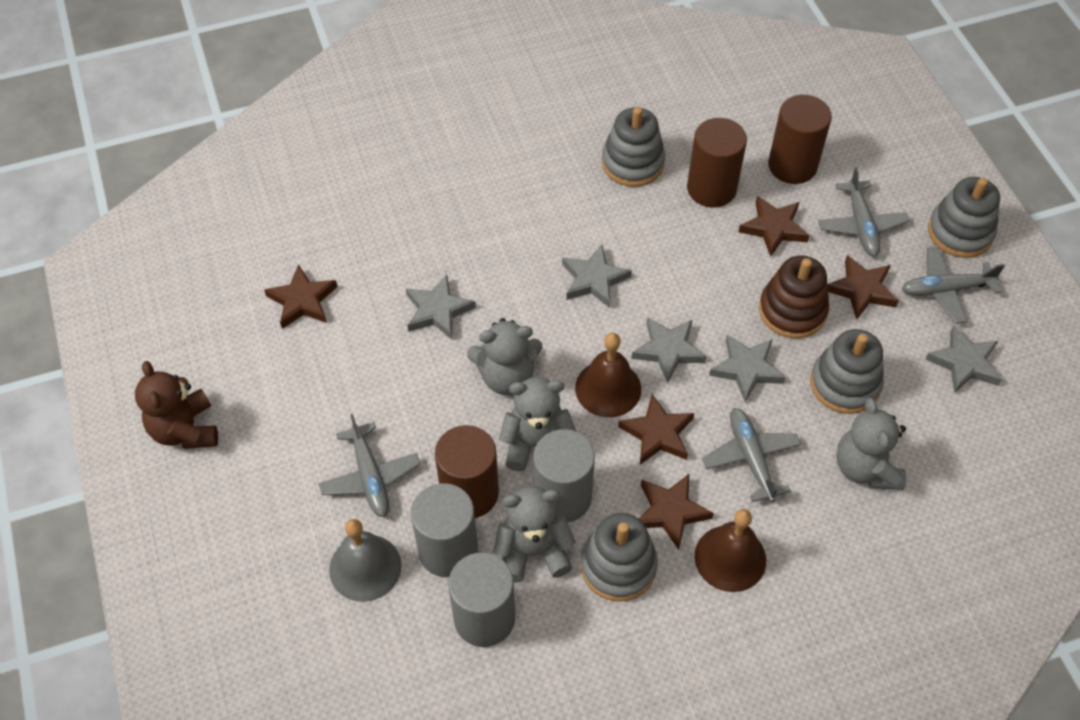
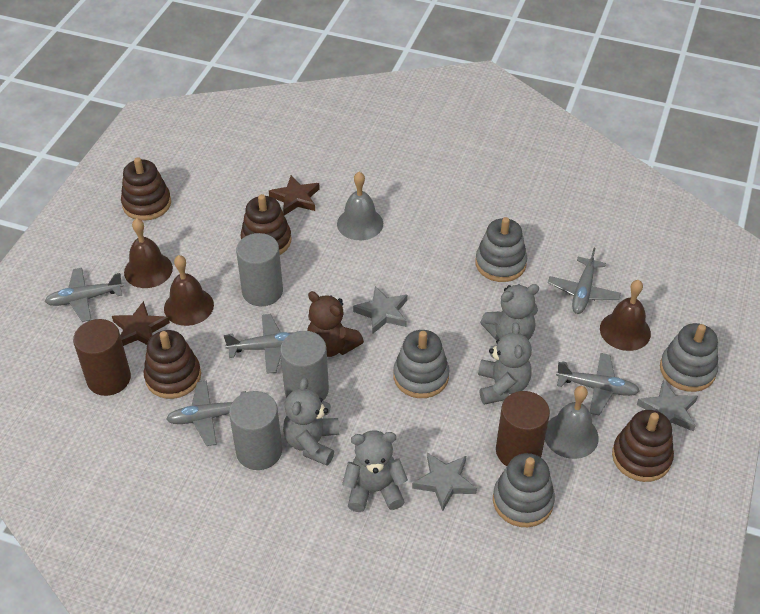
brown bell: 2 -> 3
brown cylinder: 3 -> 2
brown stacking toy: 1 -> 4
brown star: 5 -> 2
grey bell: 1 -> 2
grey plane: 4 -> 5
grey star: 5 -> 3

